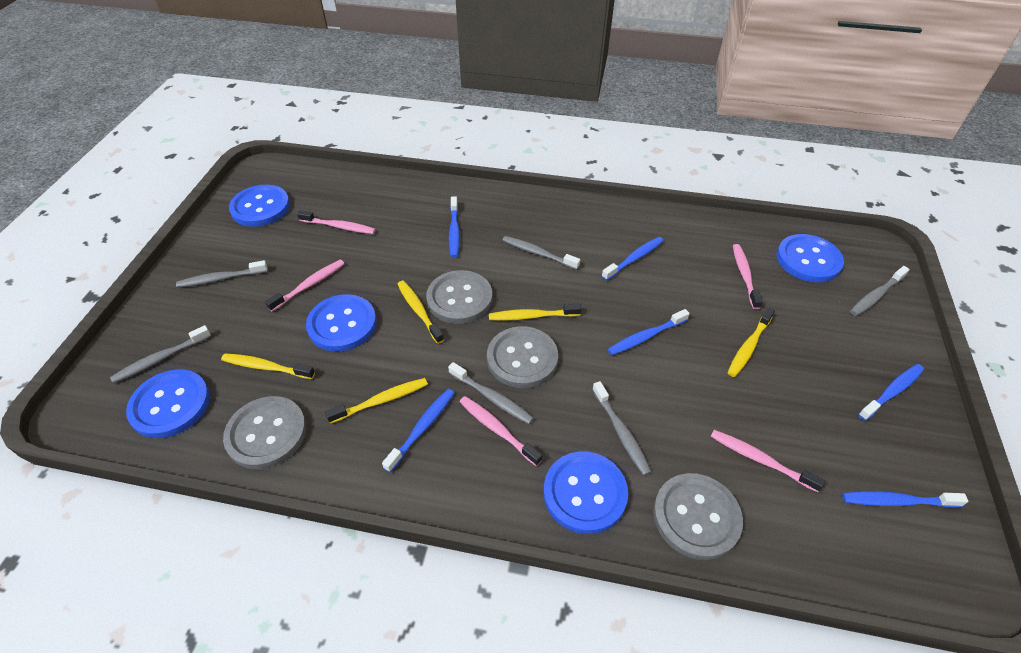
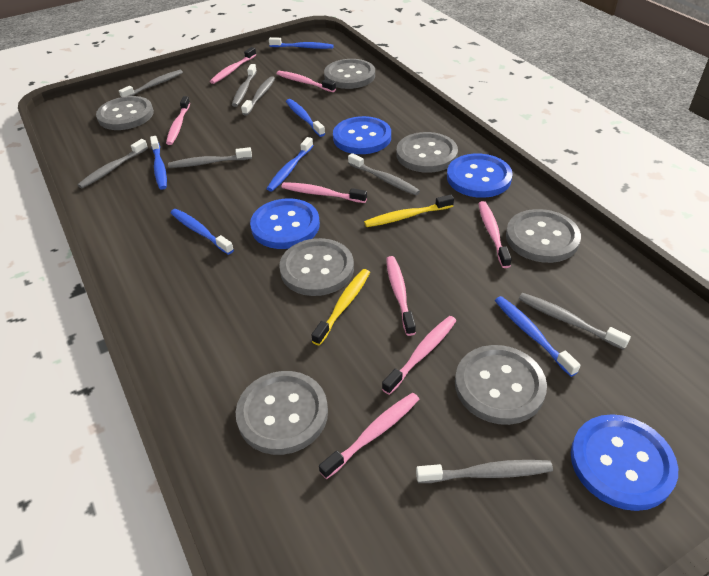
blue button: 5 -> 4
grey button: 4 -> 7
grey toothbrush: 6 -> 8
pink toothbrush: 5 -> 8
yellow toothbrush: 5 -> 2

